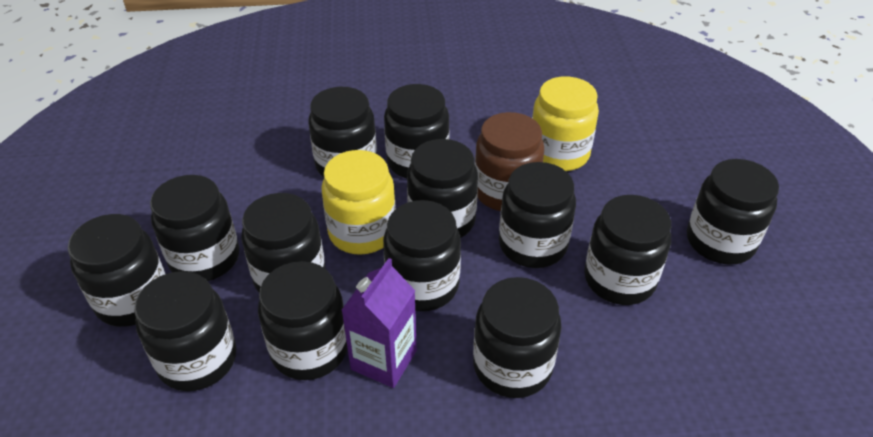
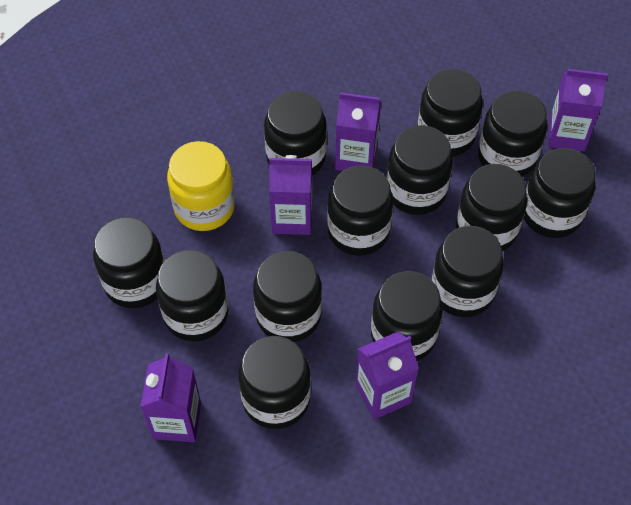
brown jar: 1 -> 0
purple carton: 1 -> 5
yellow jar: 2 -> 1

